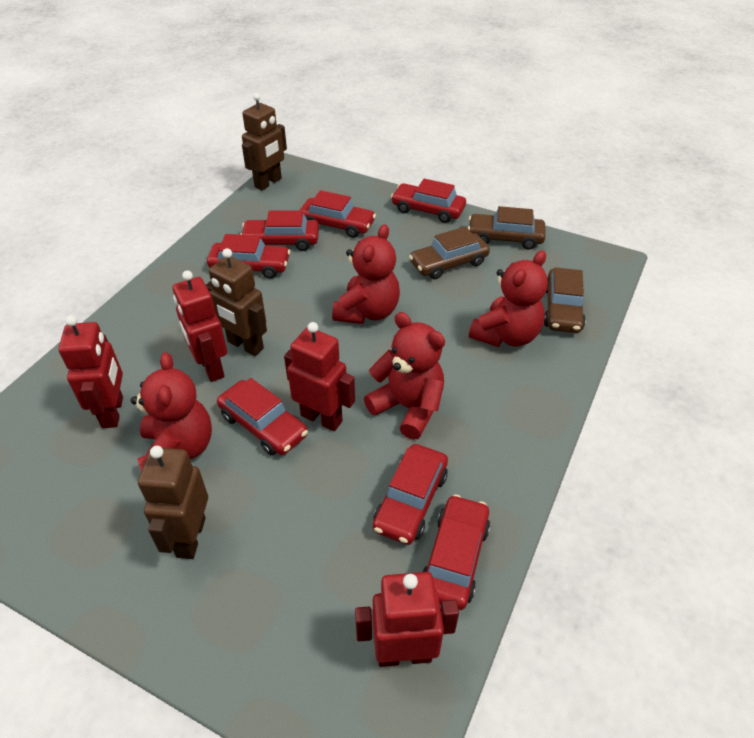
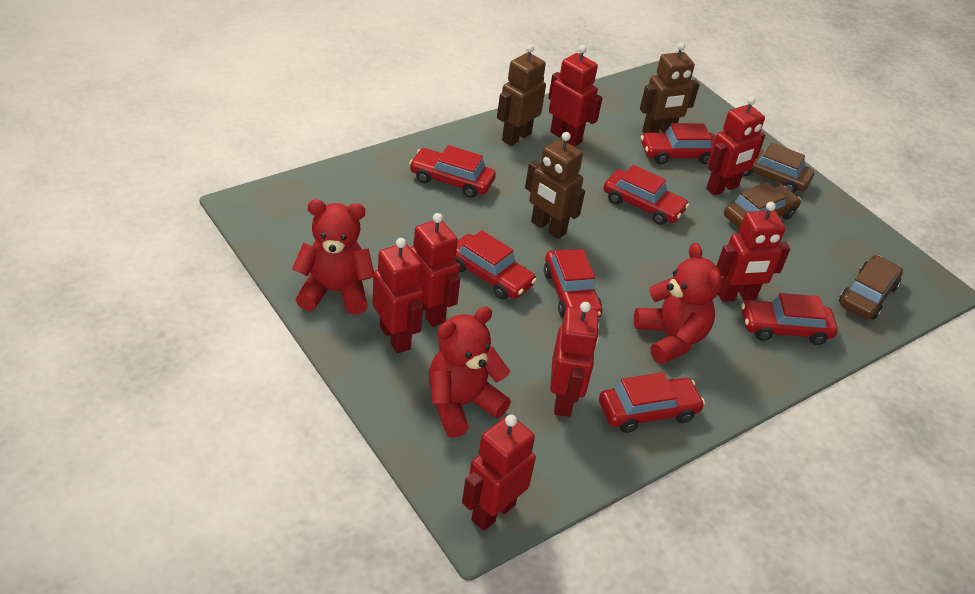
red robot: 4 -> 7
red teddy bear: 4 -> 3

